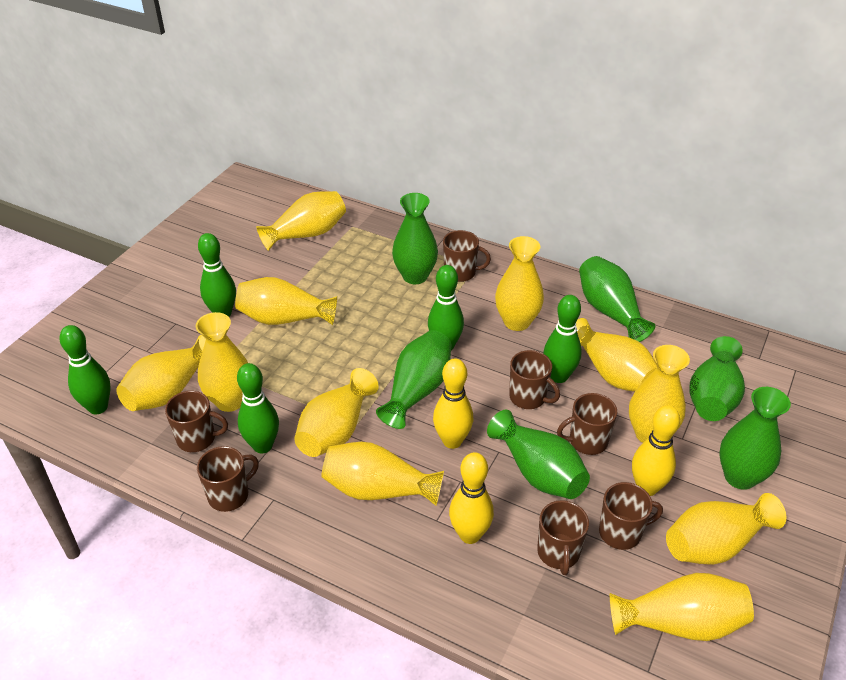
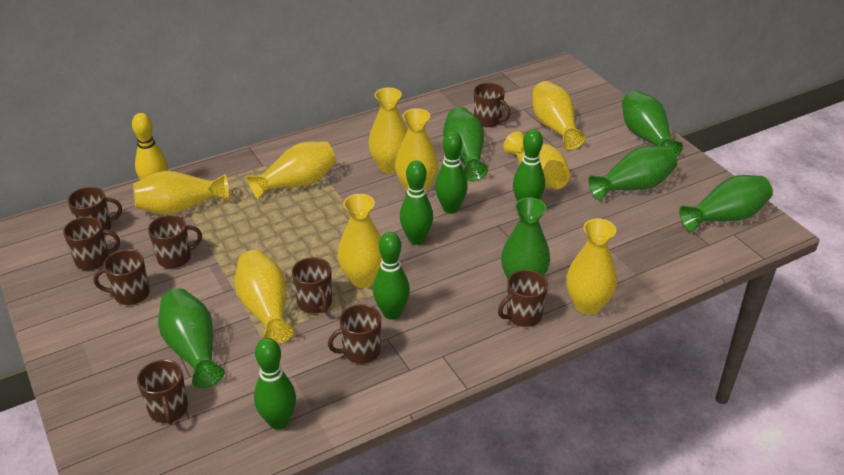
brown mug: 7 -> 9
yellow bowling pin: 3 -> 1
yellow vase: 11 -> 9

